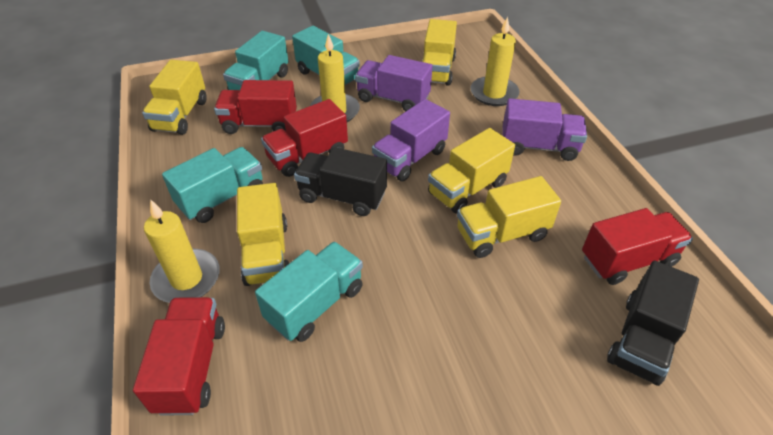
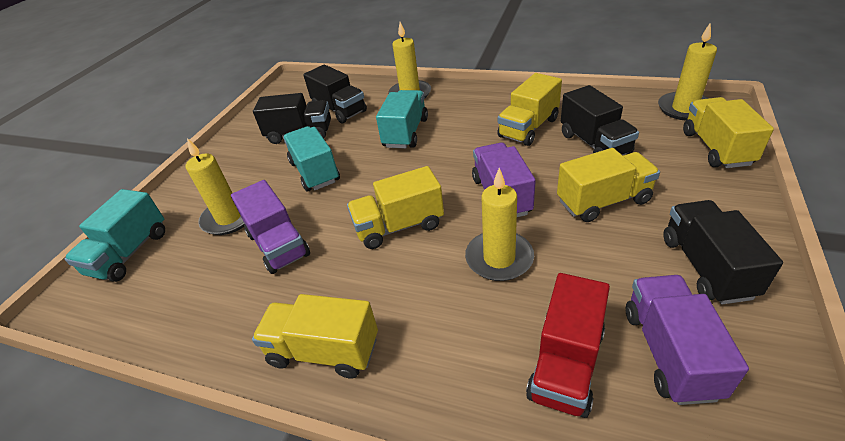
black truck: 2 -> 4
red truck: 4 -> 1
turquoise truck: 4 -> 3
yellow candle: 3 -> 4

